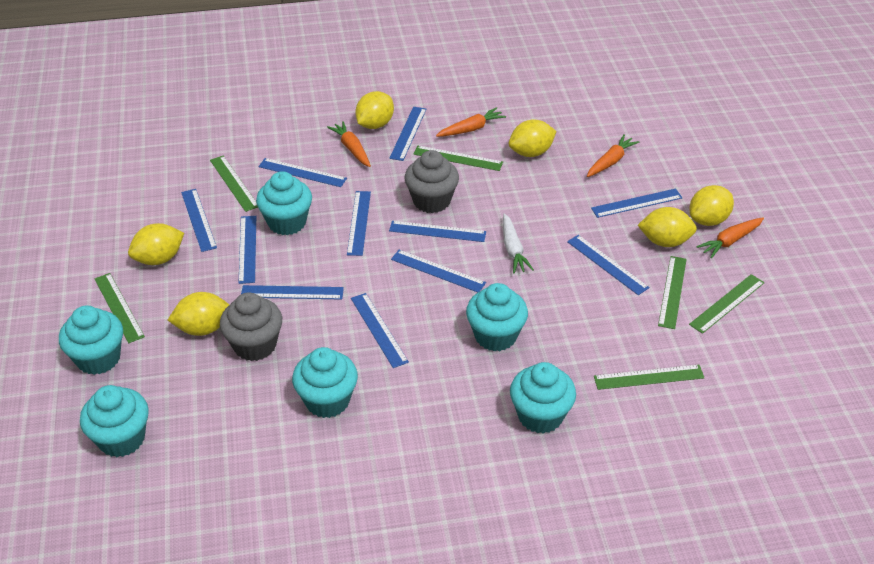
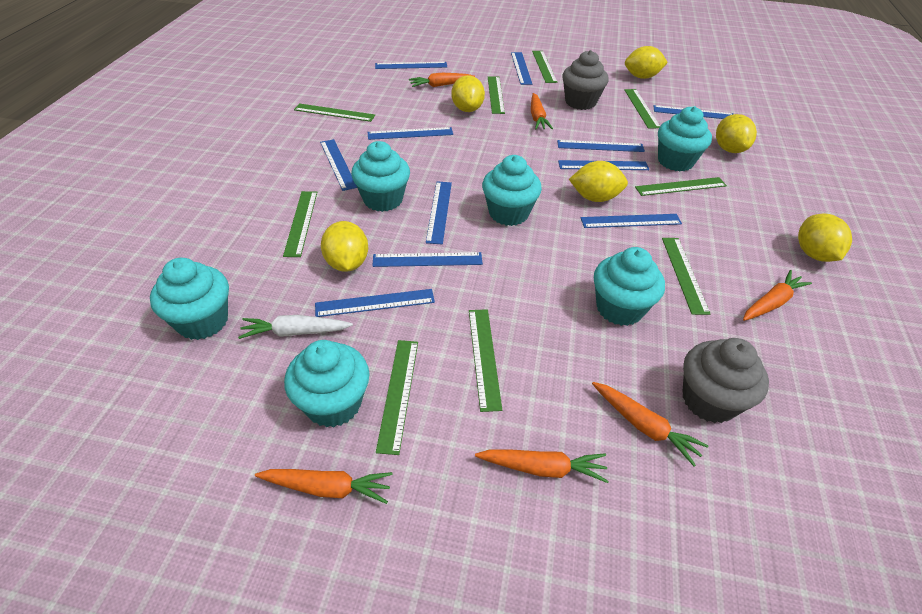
green ruler: 6 -> 9
orange carrot: 4 -> 6

